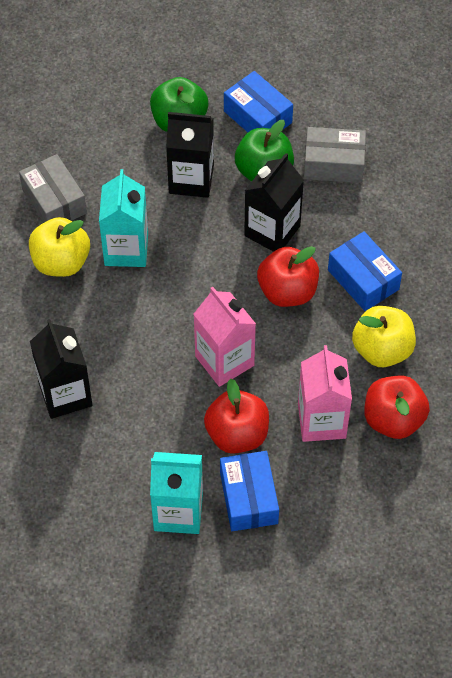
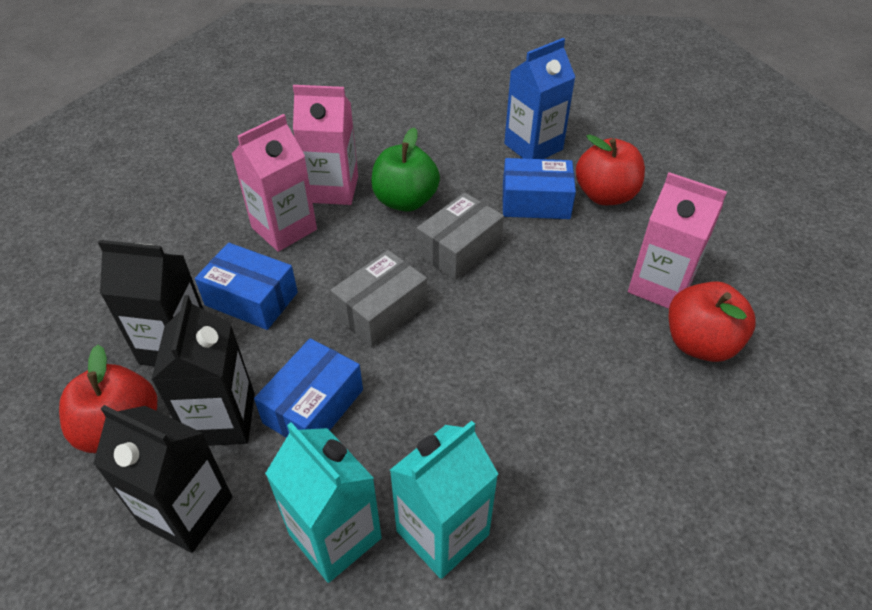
blue carton: 0 -> 1
green apple: 2 -> 1
pink carton: 2 -> 3
yellow apple: 2 -> 0

